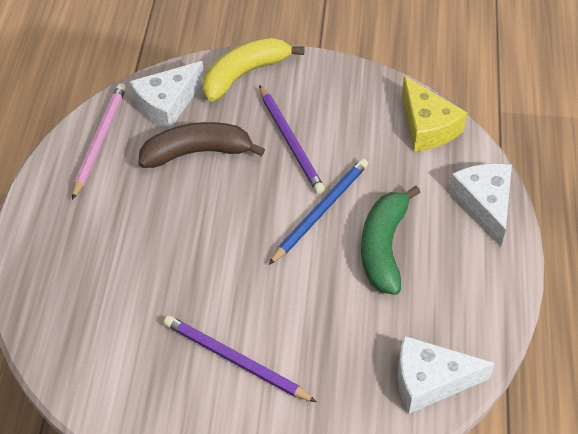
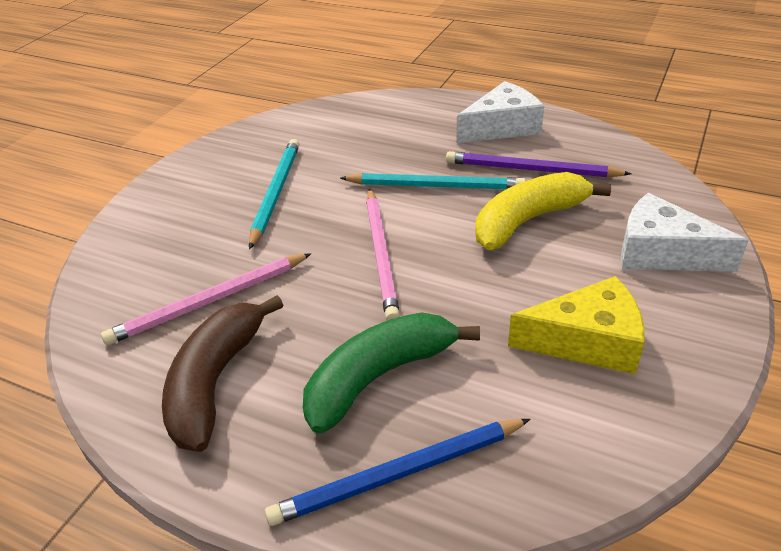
pink pencil: 1 -> 2
purple pencil: 2 -> 1
turquoise pencil: 0 -> 2
white cheese: 3 -> 2

